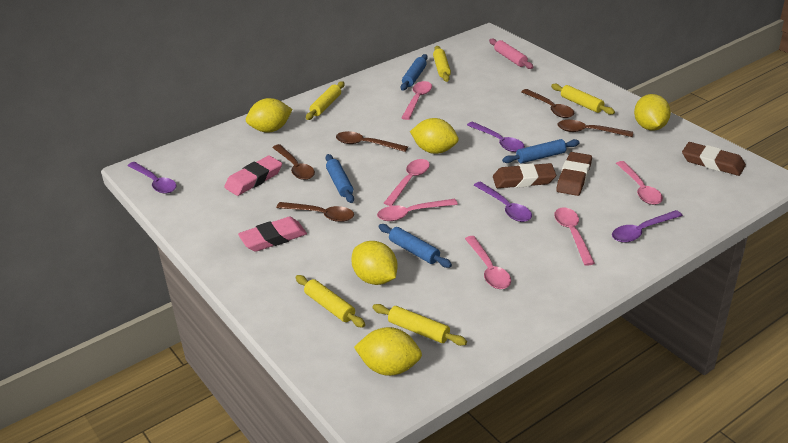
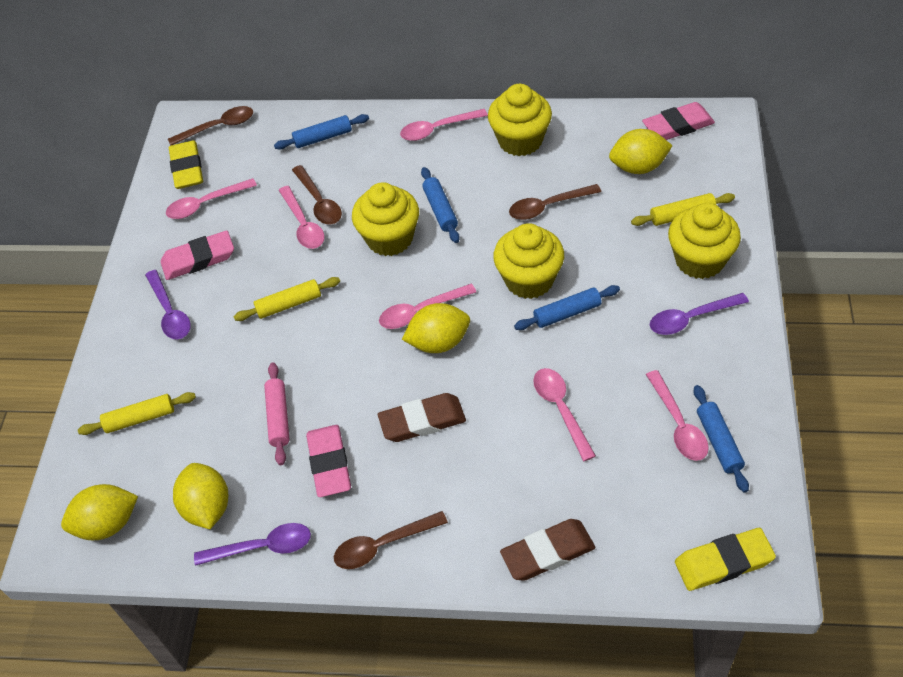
brown eraser: 3 -> 2
brown spoon: 5 -> 4
pink eraser: 2 -> 3
purple spoon: 4 -> 3
yellow cupcake: 0 -> 4
yellow eraser: 0 -> 2
yellow lemon: 5 -> 4
yellow rolling pin: 5 -> 3

